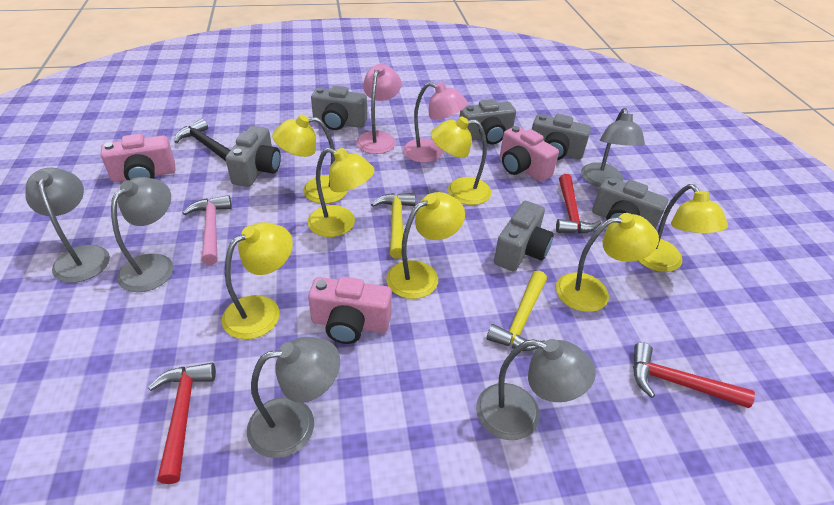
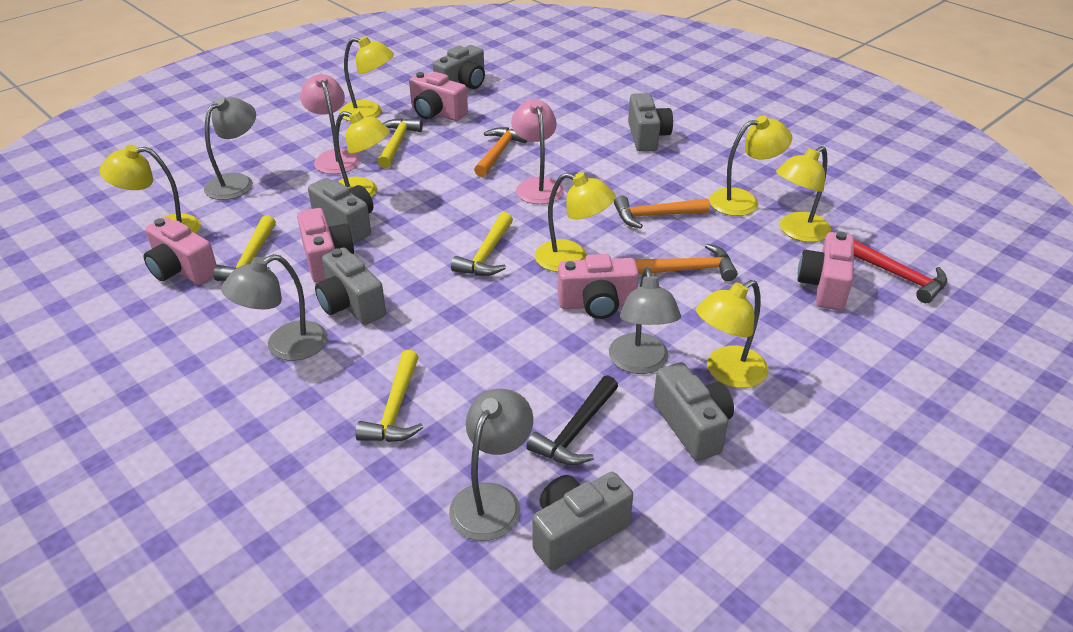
grey lamp: 5 -> 4
orange hammer: 0 -> 3
pink camera: 3 -> 5
pink hammer: 1 -> 0
red hammer: 3 -> 1
yellow hammer: 2 -> 4

